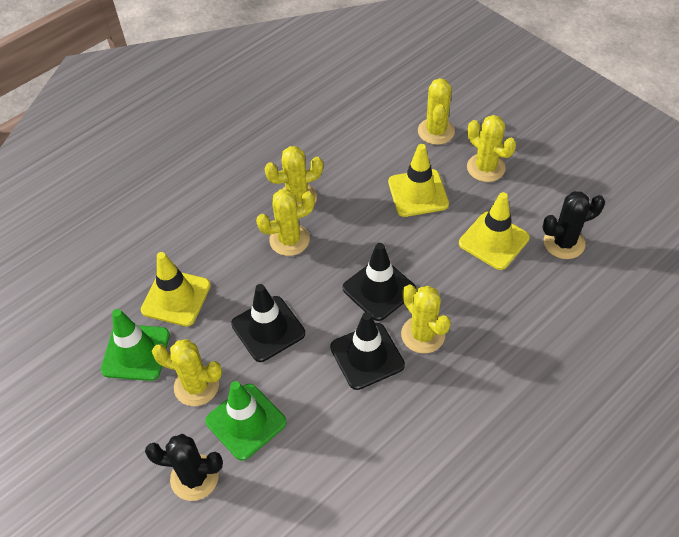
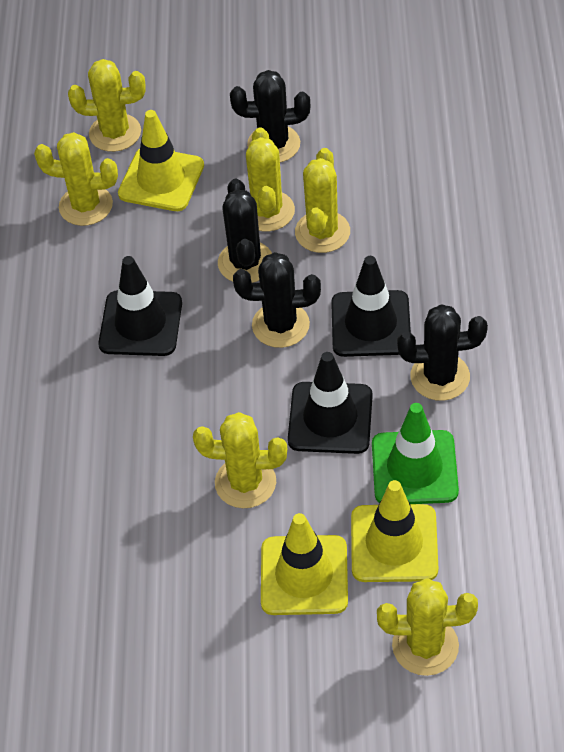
black cactus: 2 -> 4
green traffic cone: 2 -> 1

